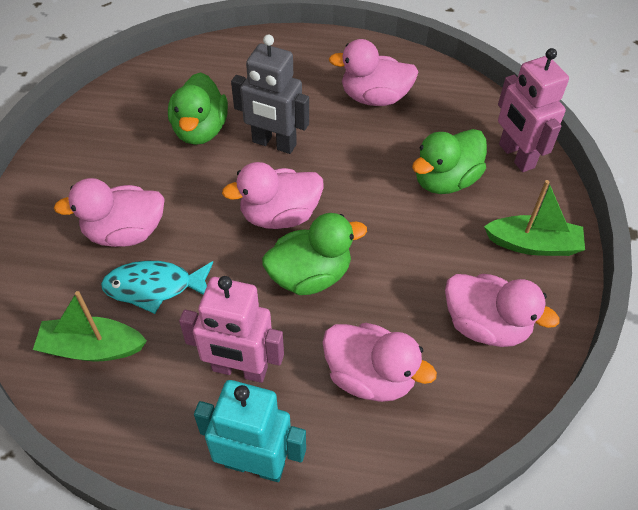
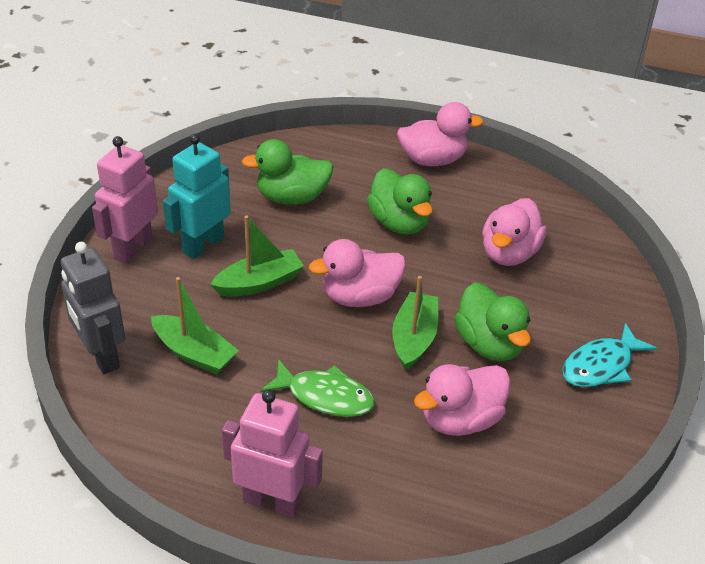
green boat: 2 -> 3
green fish: 0 -> 1
pink duck: 5 -> 4

